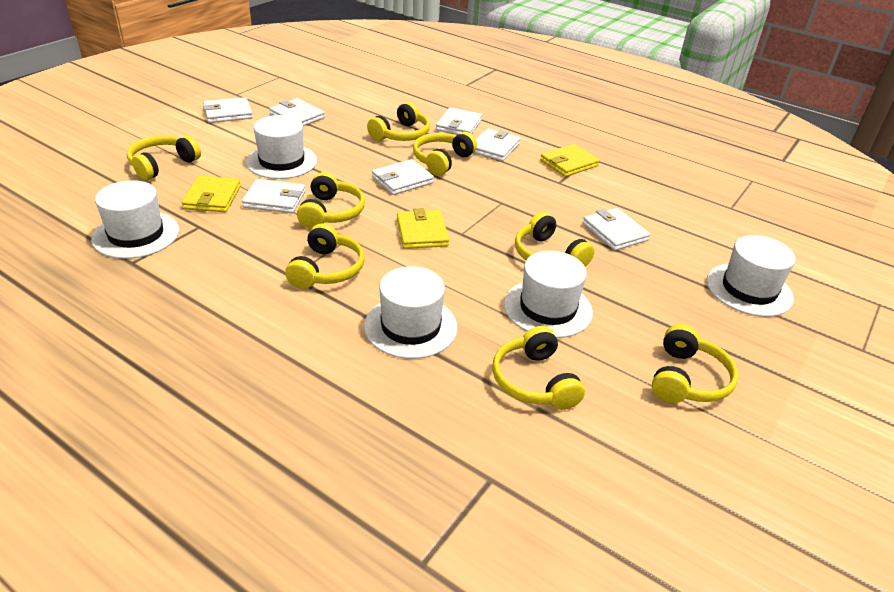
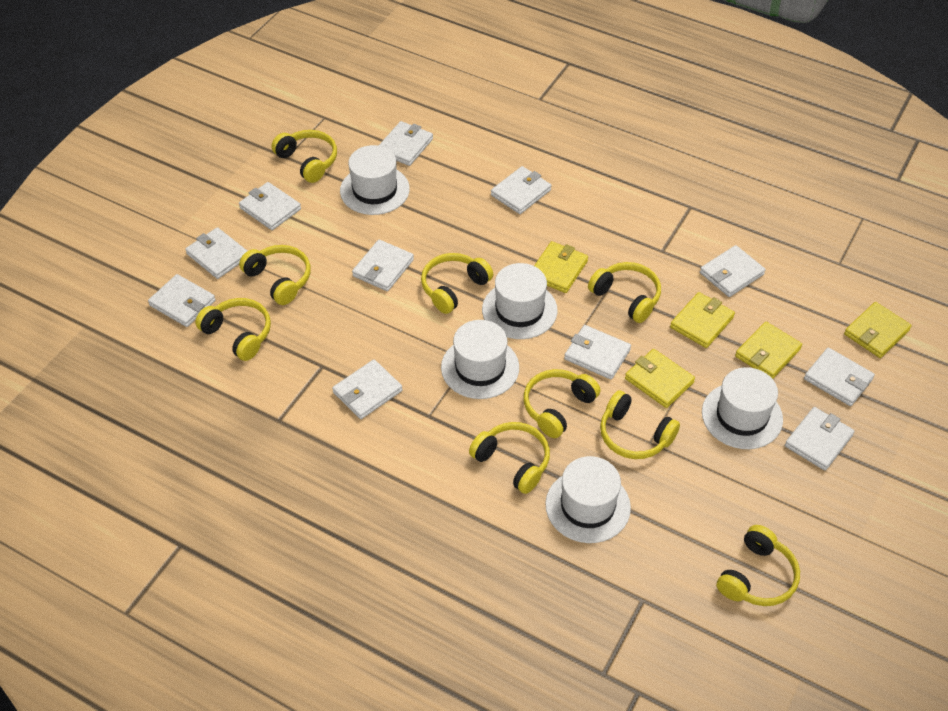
white wallet: 7 -> 11
yellow headphones: 8 -> 9
yellow wallet: 3 -> 5

